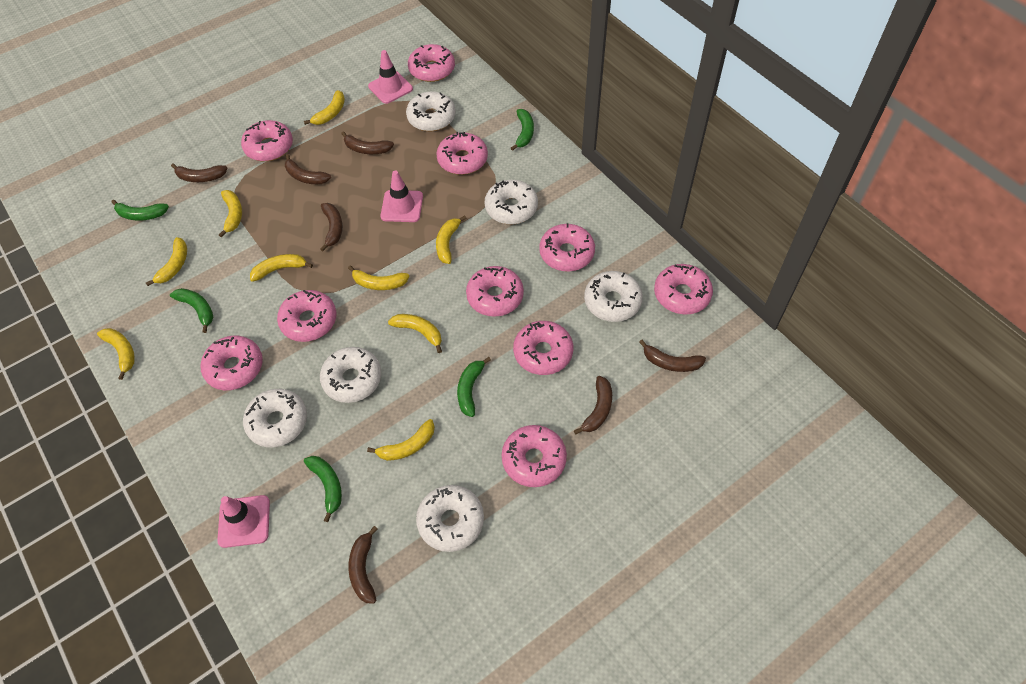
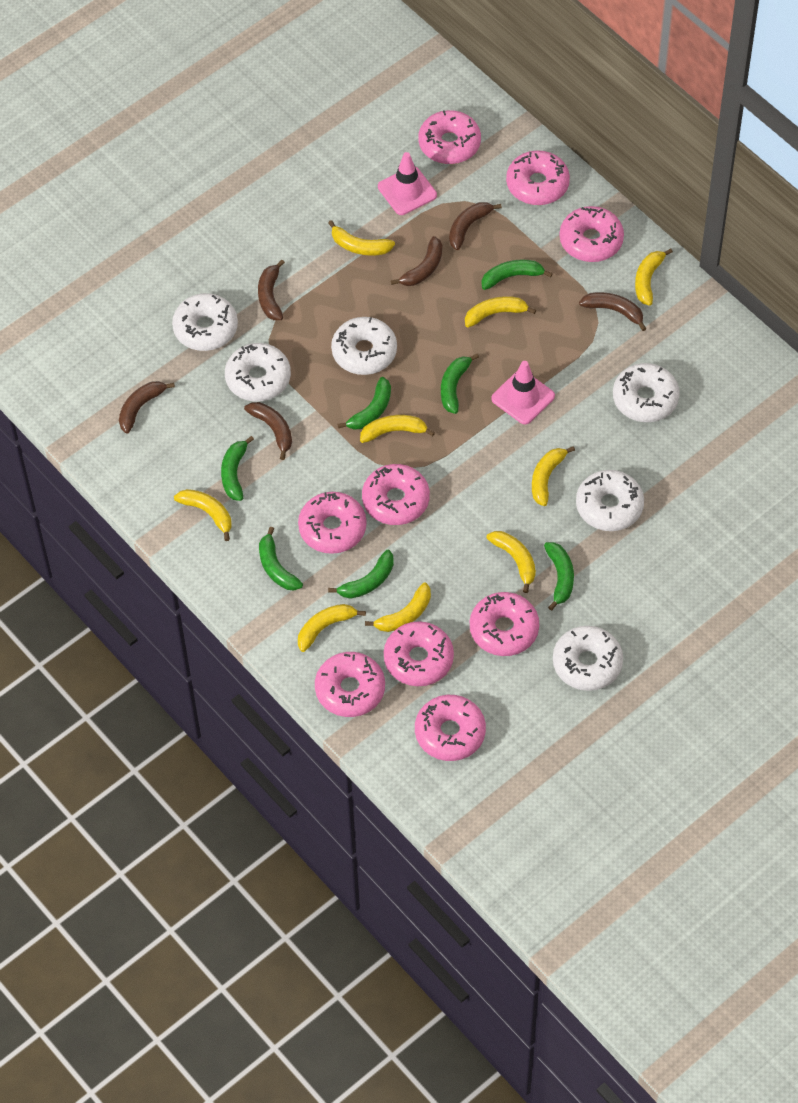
brown banana: 7 -> 6
green banana: 5 -> 7
pink donut: 10 -> 9
pink traffic cone: 3 -> 2

